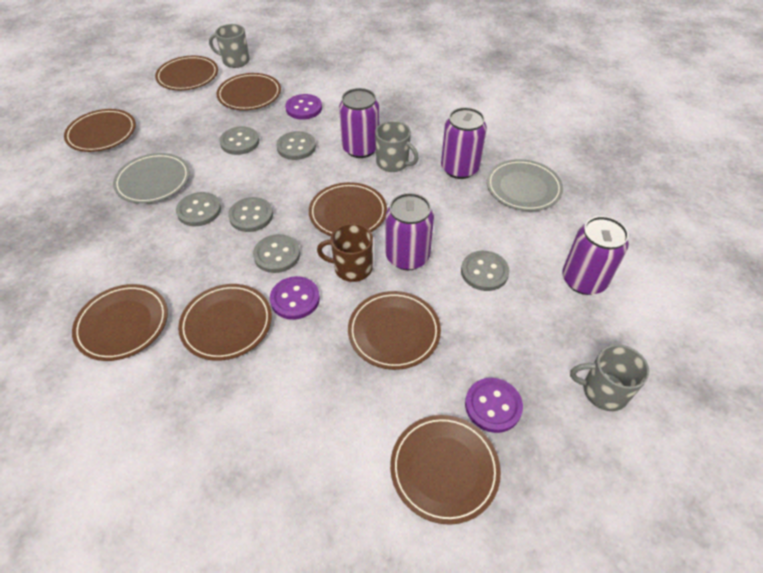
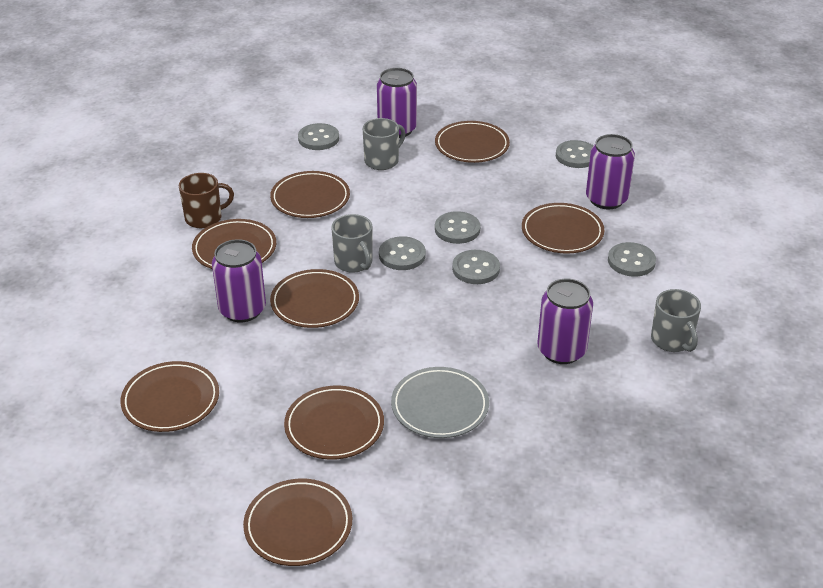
grey plate: 2 -> 1
purple button: 3 -> 0

